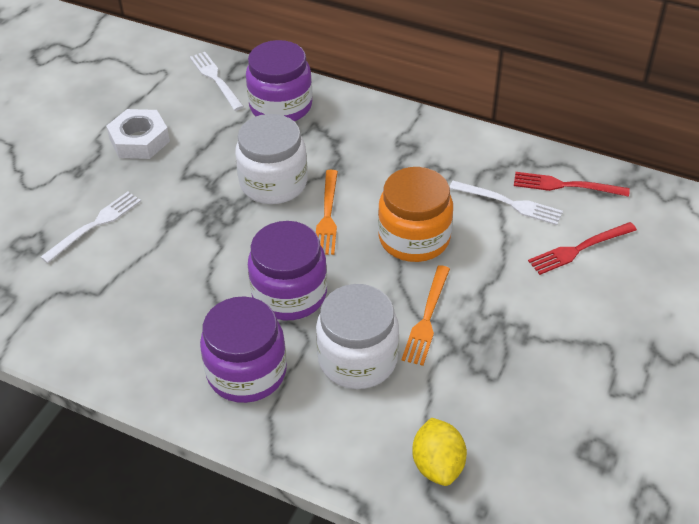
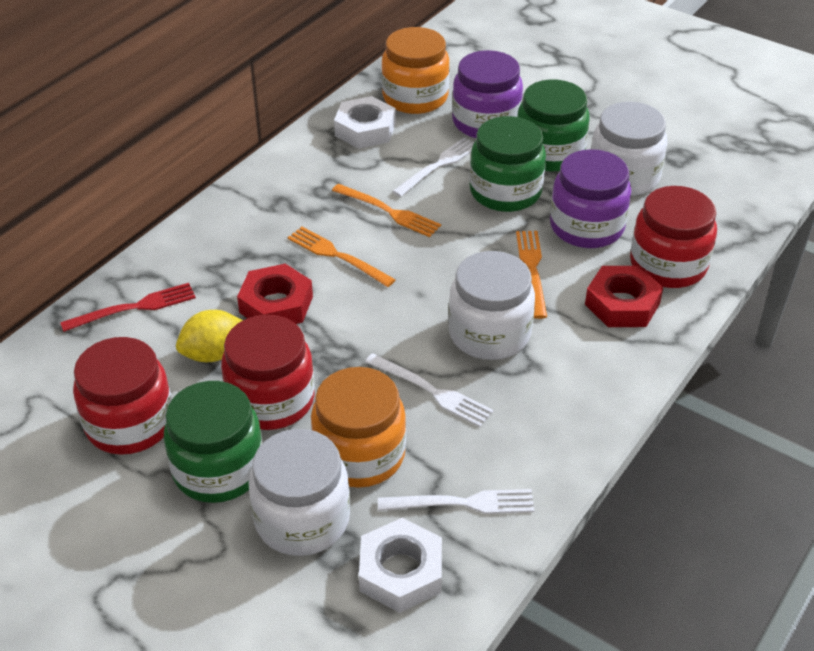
green jar: 0 -> 3
orange fork: 2 -> 3
orange jar: 1 -> 2
purple jar: 3 -> 2
red fork: 2 -> 1
red jar: 0 -> 3
red nut: 0 -> 2
white jar: 2 -> 3
white nut: 1 -> 2

